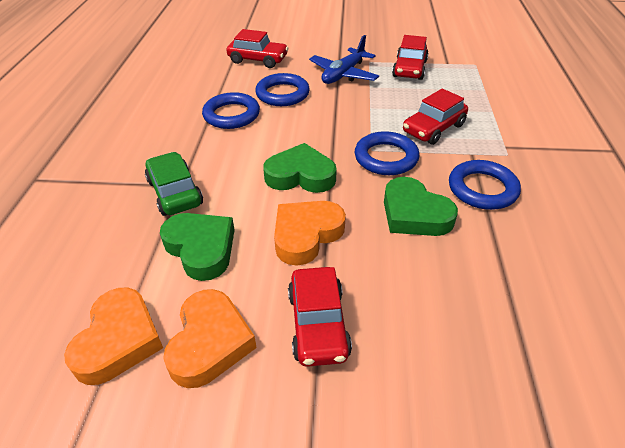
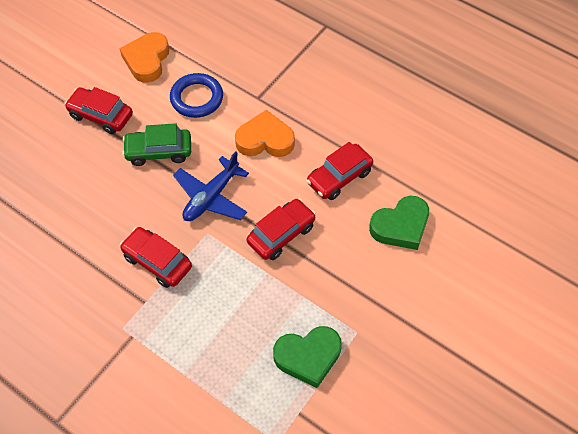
blue ring: 4 -> 1
green heart: 3 -> 2
orange heart: 3 -> 2

